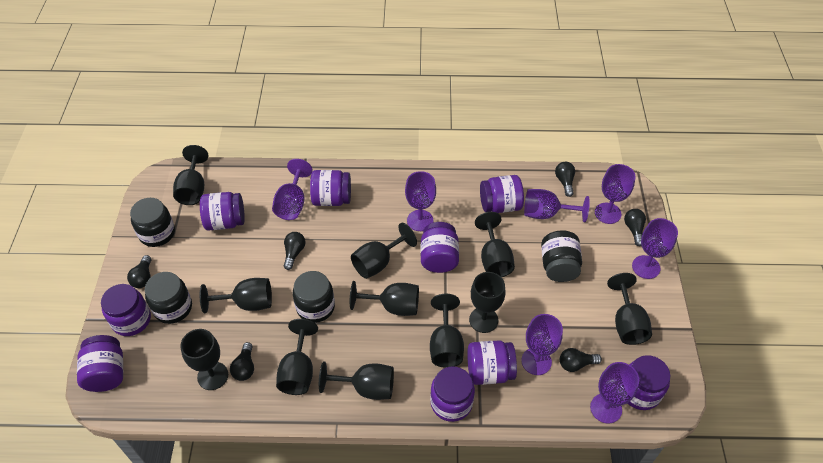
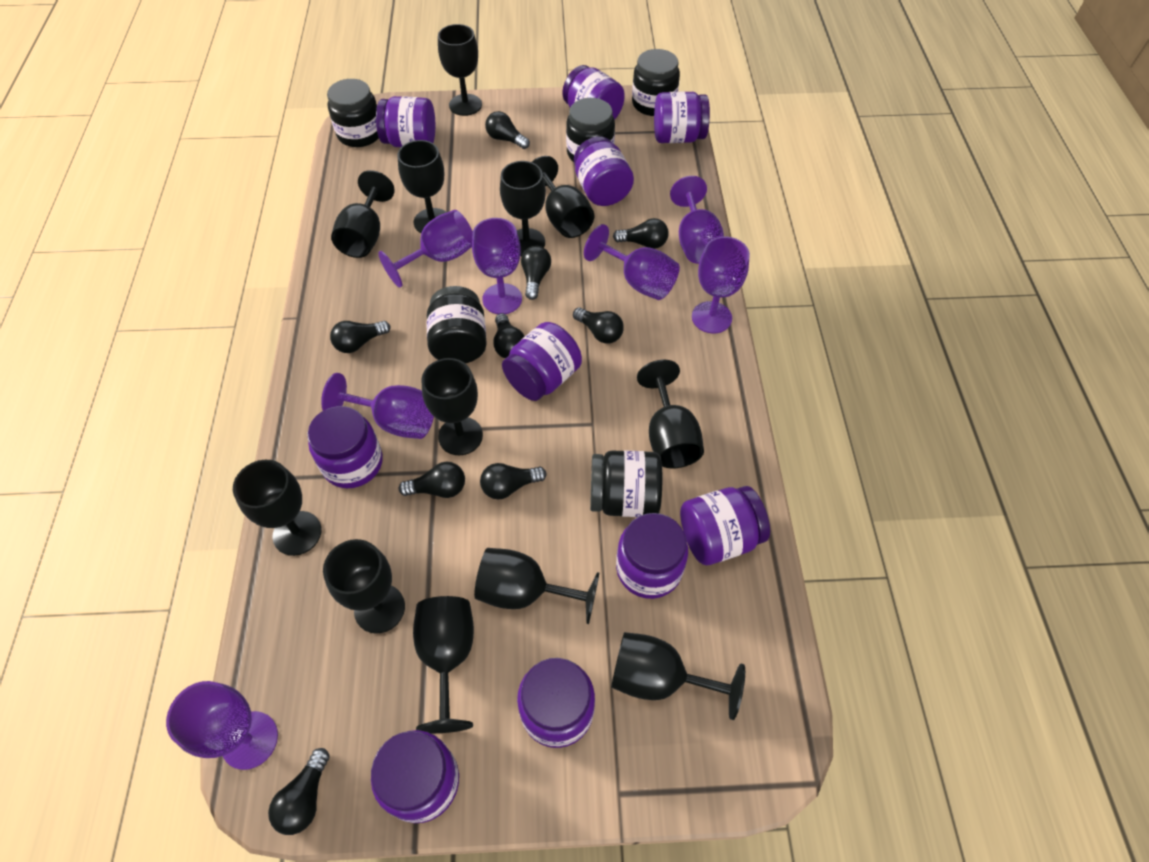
black goblet: 11 -> 12
black jar: 4 -> 5
black light bulb: 6 -> 9
purple jar: 9 -> 10

